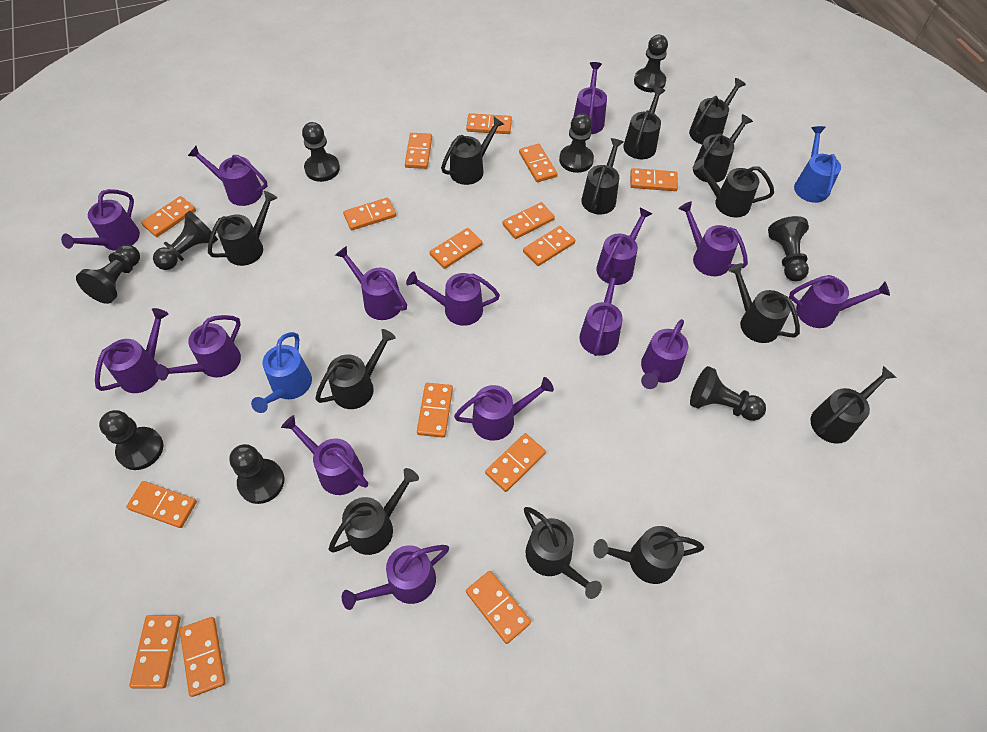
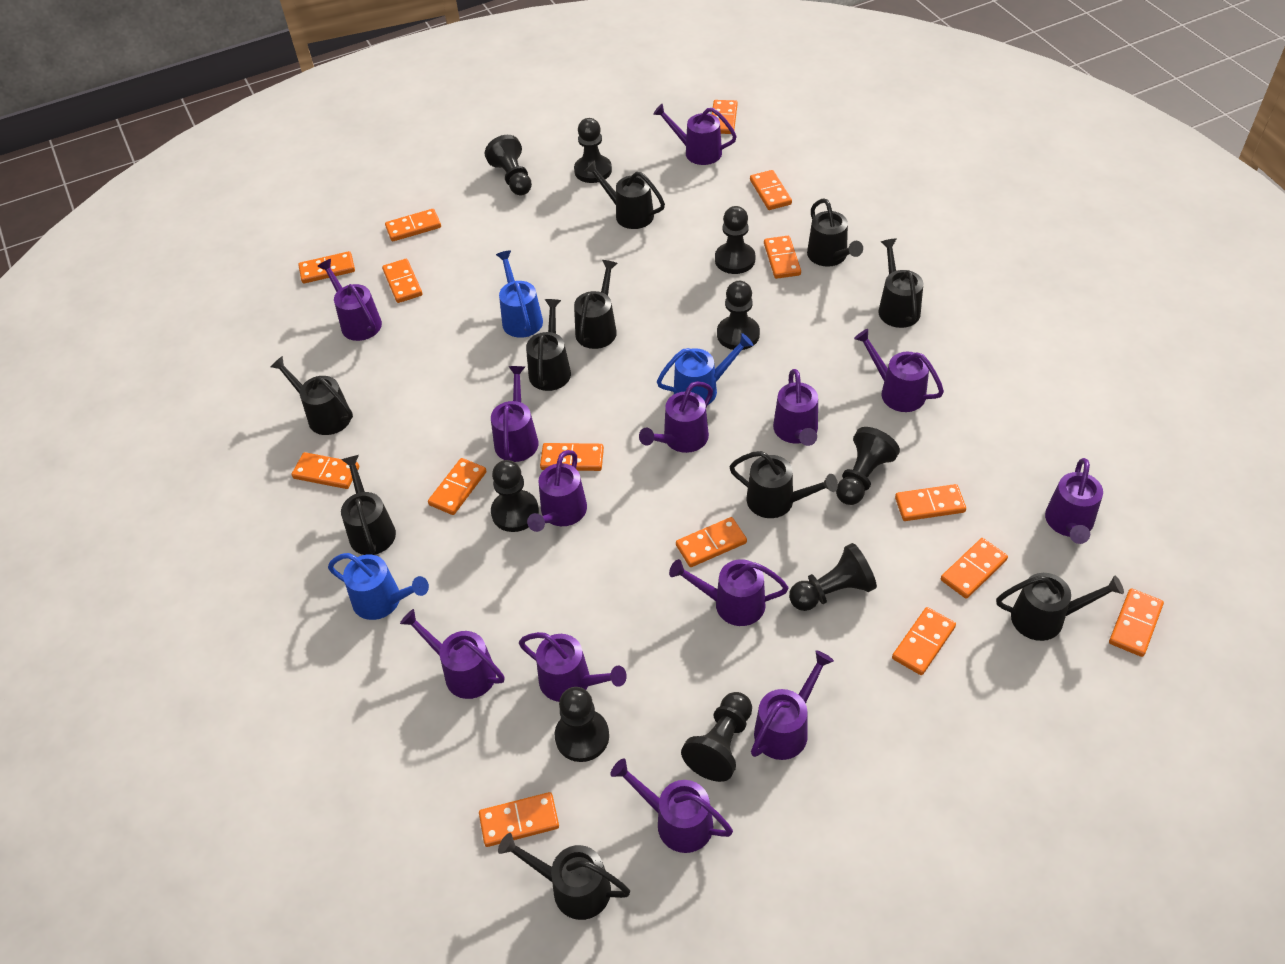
black watering can: 13 -> 10
blue watering can: 2 -> 3
purple watering can: 15 -> 13

